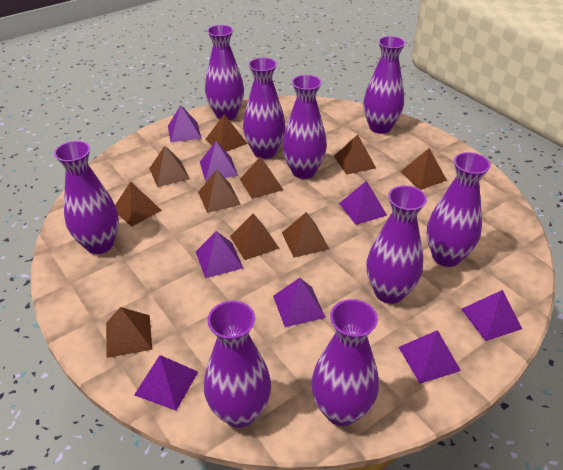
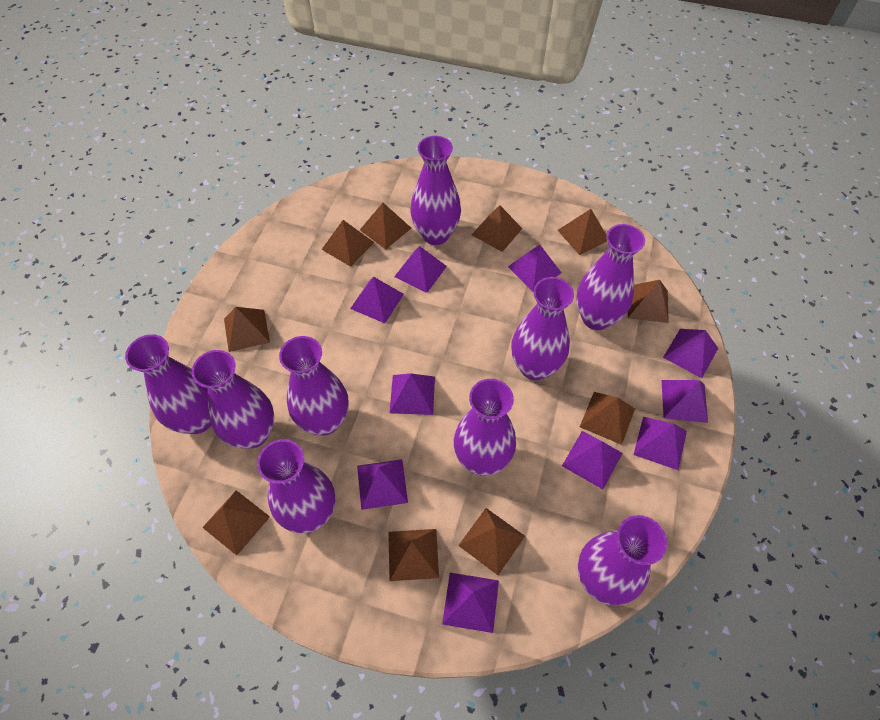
purple pyramid: 8 -> 10

